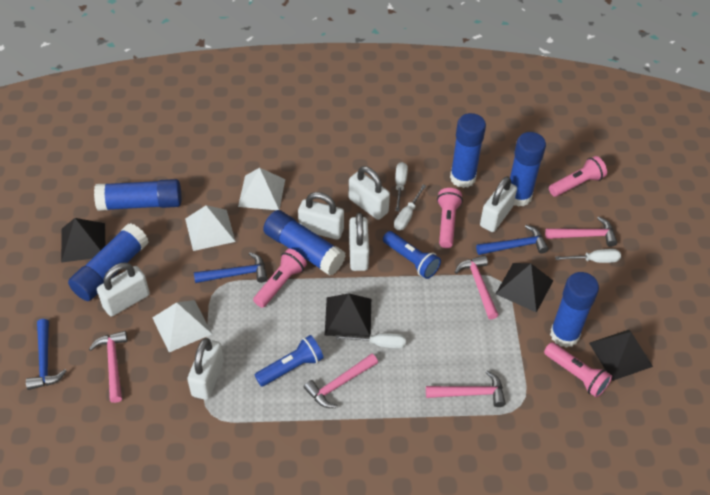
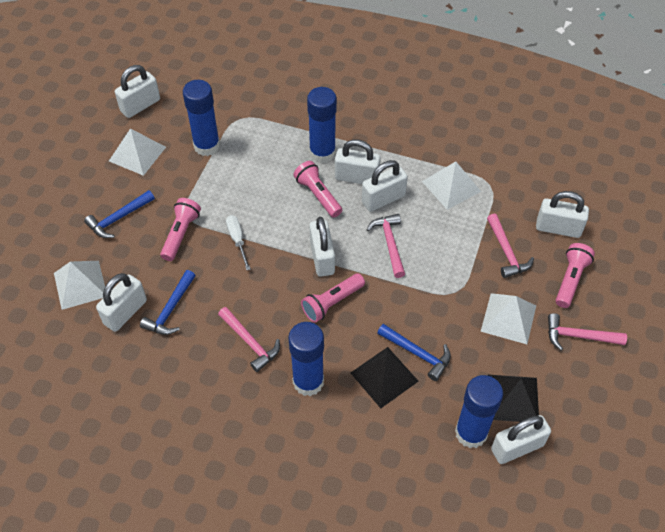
black pyramid: 4 -> 2
blue flashlight: 2 -> 0
blue glue stick: 6 -> 4
pink hammer: 5 -> 4
white padlock: 6 -> 7
white pyramid: 3 -> 4
white screwdriver: 4 -> 1

